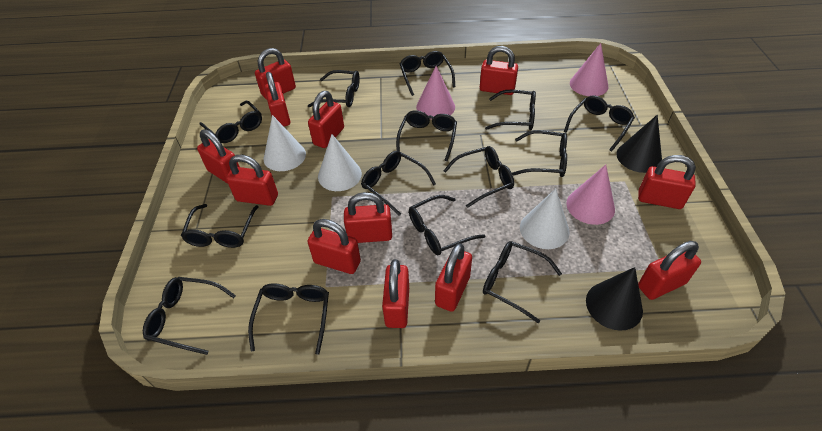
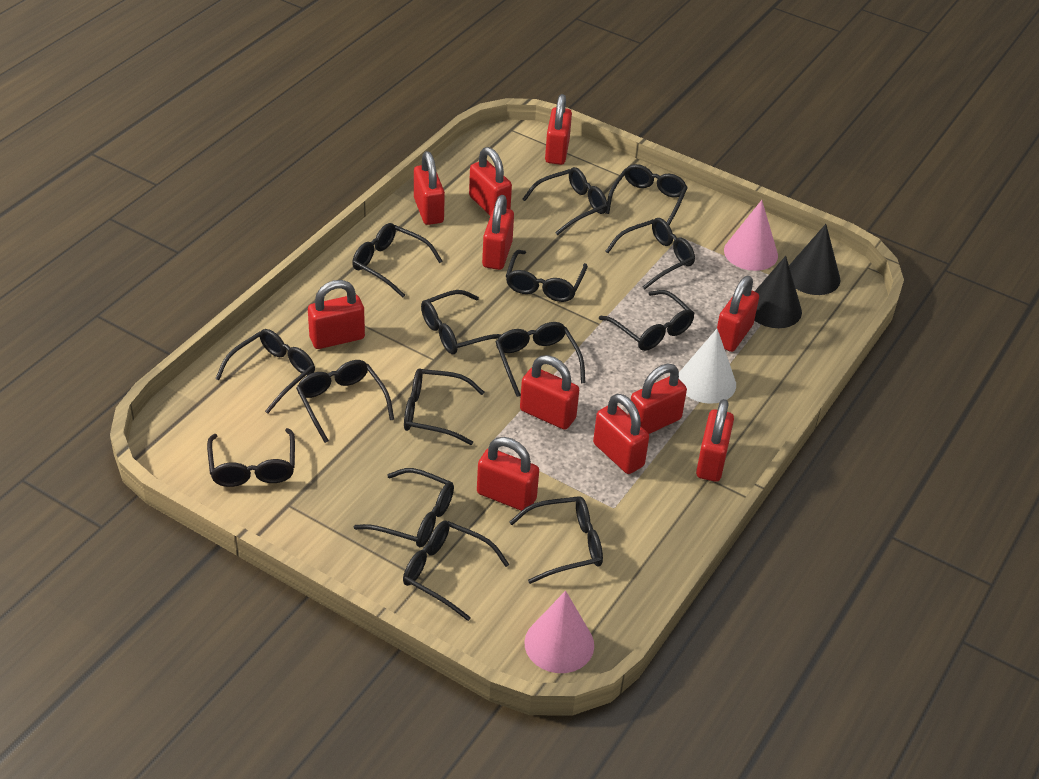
black glasses: 14 -> 15
pink cone: 3 -> 2
red padlock: 12 -> 11
white cone: 3 -> 1

